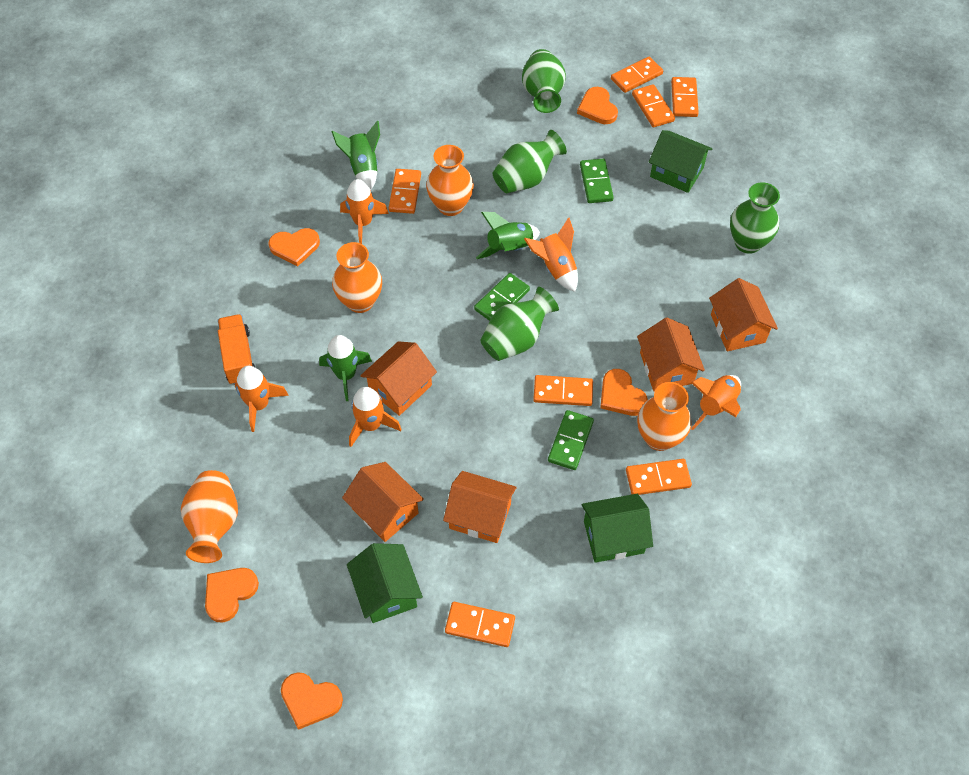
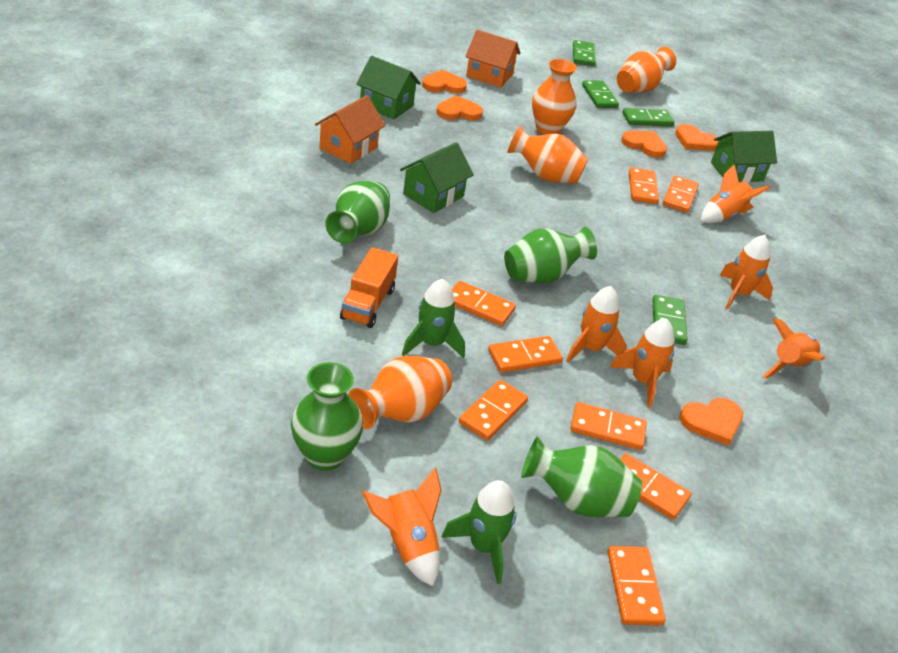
green domino: 3 -> 4
green rocket: 3 -> 2
orange domino: 7 -> 8
orange house: 5 -> 2
orange rocket: 5 -> 6

